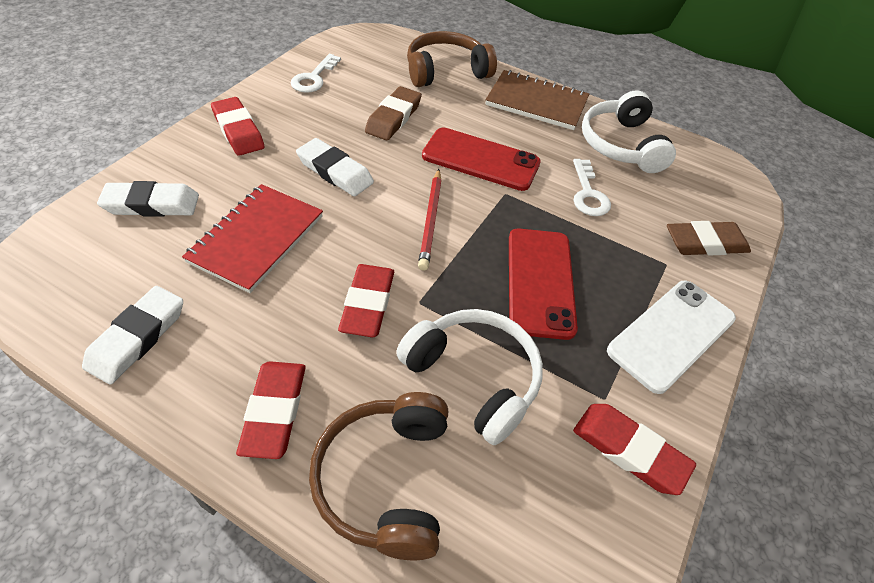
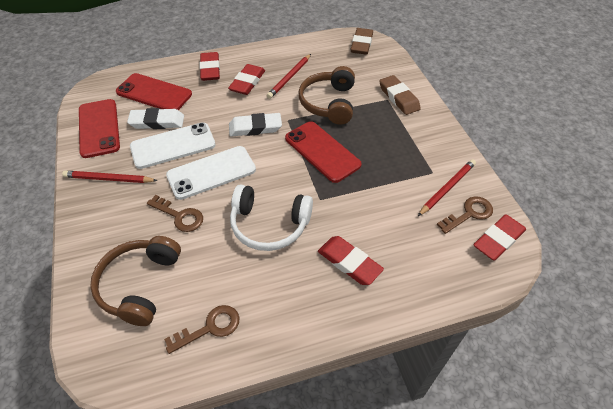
brown key: 0 -> 3
brown notebook: 1 -> 0
red notebook: 1 -> 0
red pencil: 1 -> 3
red phone: 2 -> 3
white eraser: 3 -> 2
white headphones: 2 -> 1
white key: 2 -> 0
white phone: 1 -> 2

